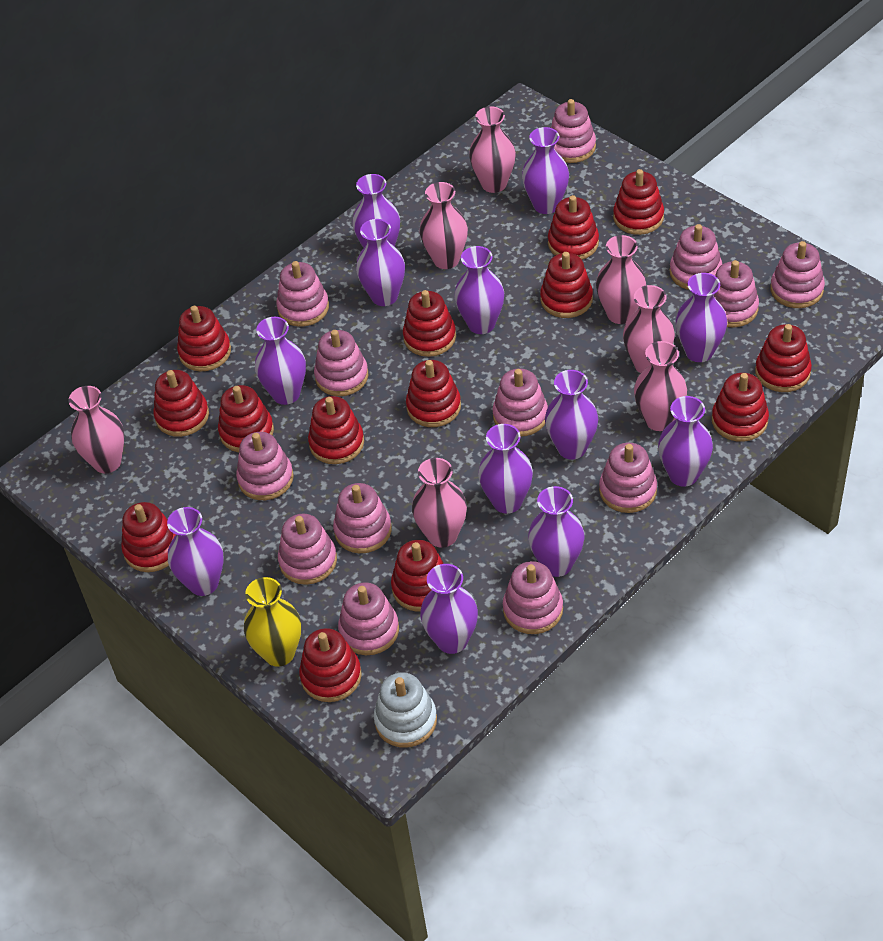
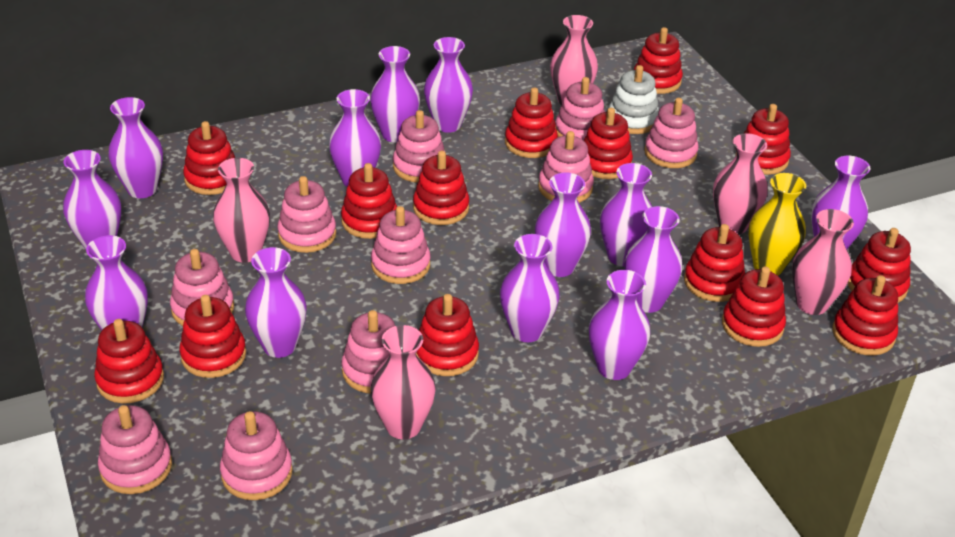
pink stacking toy: 13 -> 10
pink vase: 7 -> 5
purple vase: 12 -> 13

